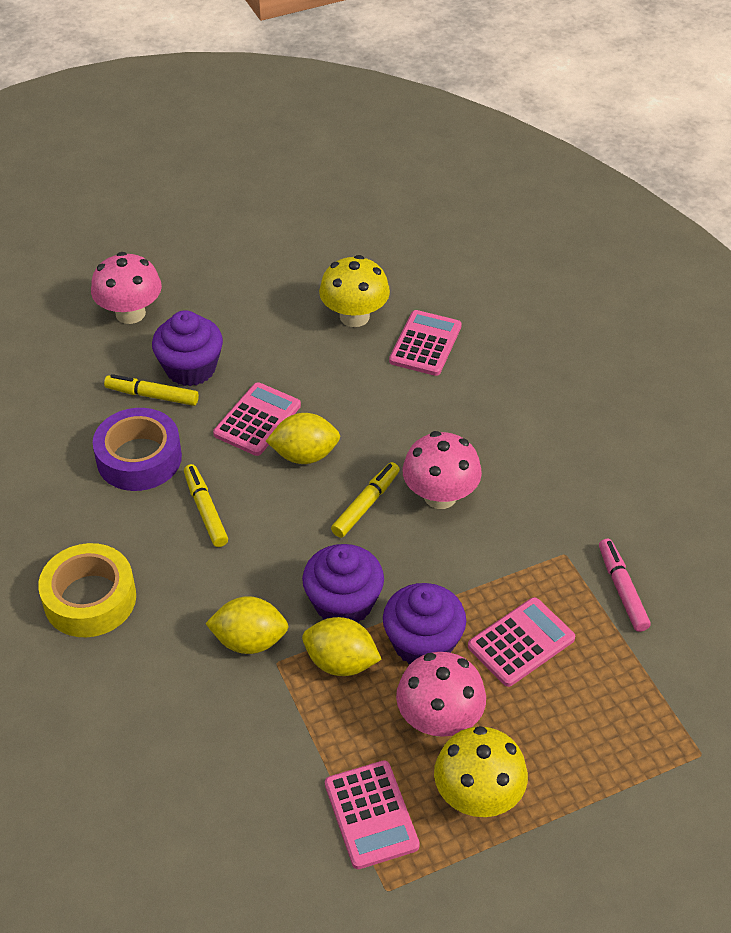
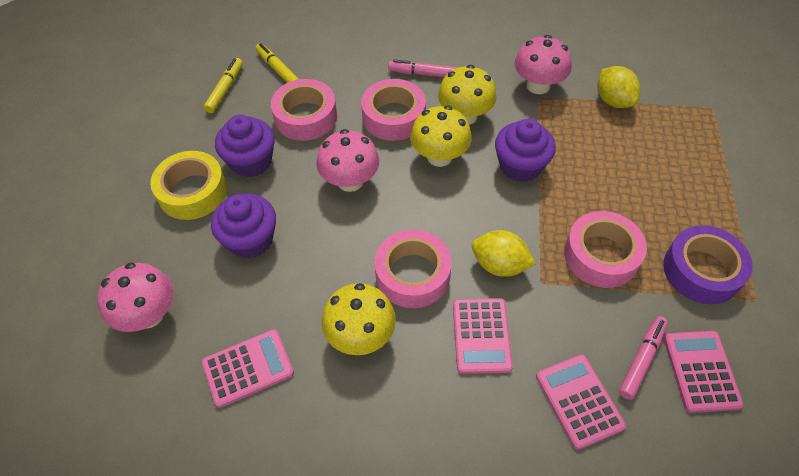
pink marker: 1 -> 2
pink tape: 0 -> 4
yellow lemon: 3 -> 2
yellow marker: 3 -> 2
yellow mushroom: 2 -> 3

